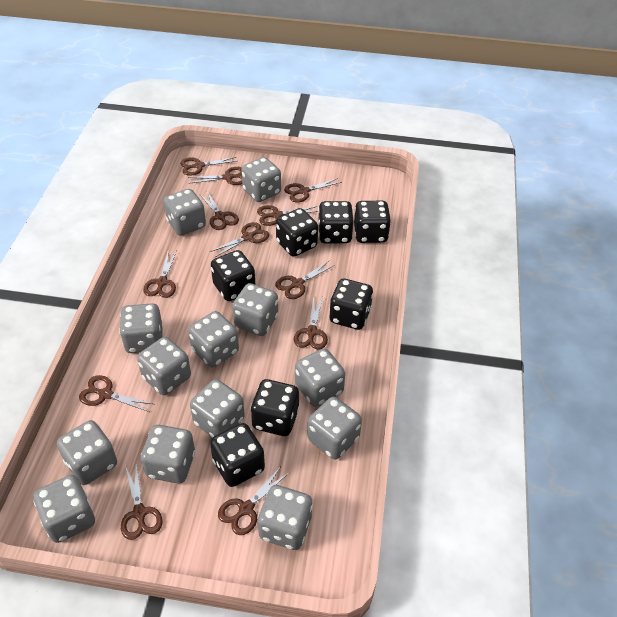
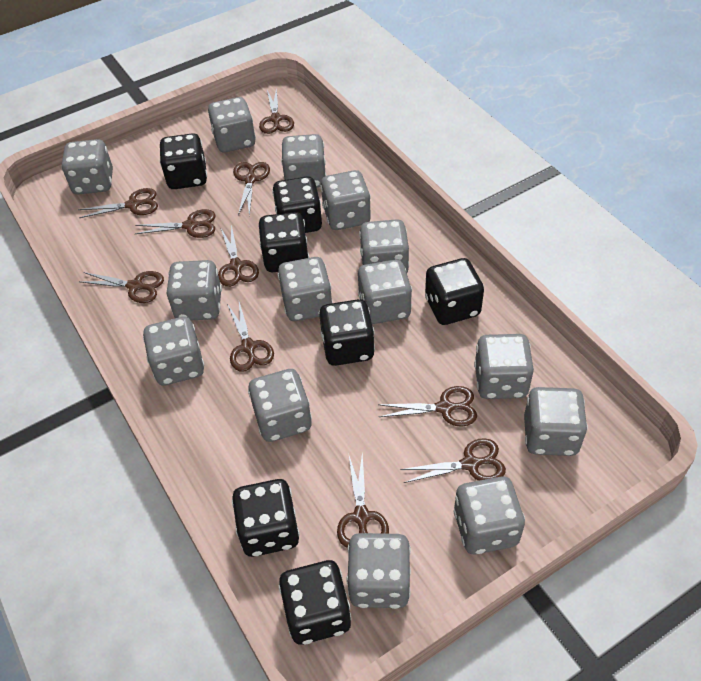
brown scissors: 12 -> 10
grey dice: 13 -> 14

